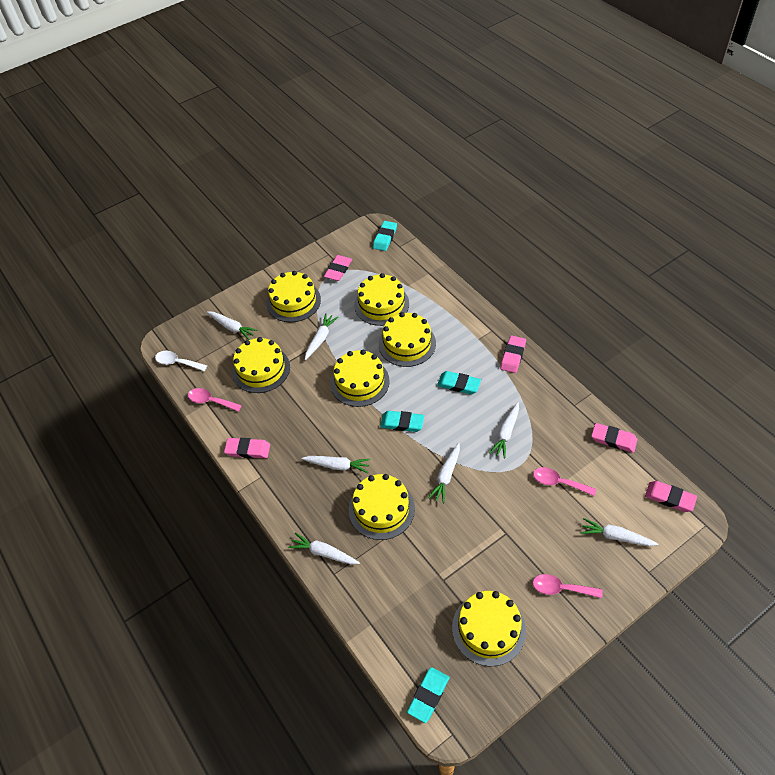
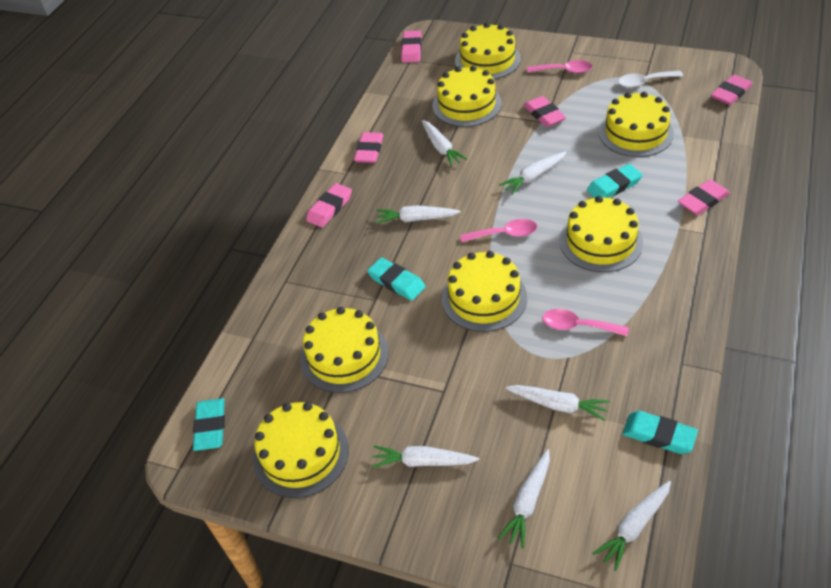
pink eraser: 5 -> 6

